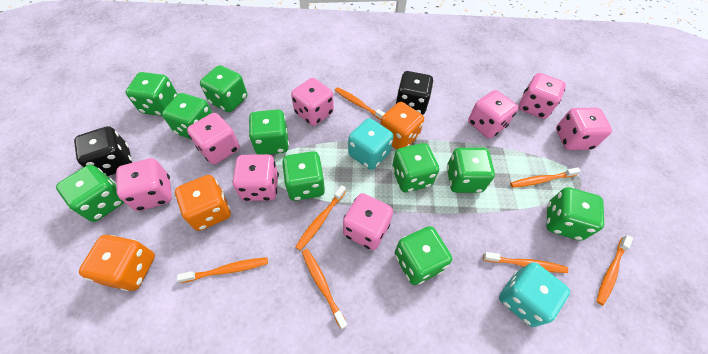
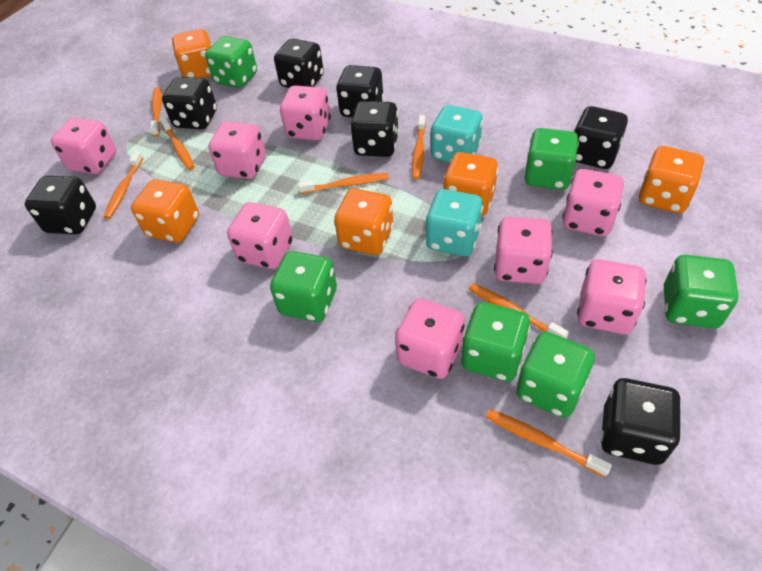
black dice: 2 -> 7
green dice: 10 -> 6
orange dice: 3 -> 5

